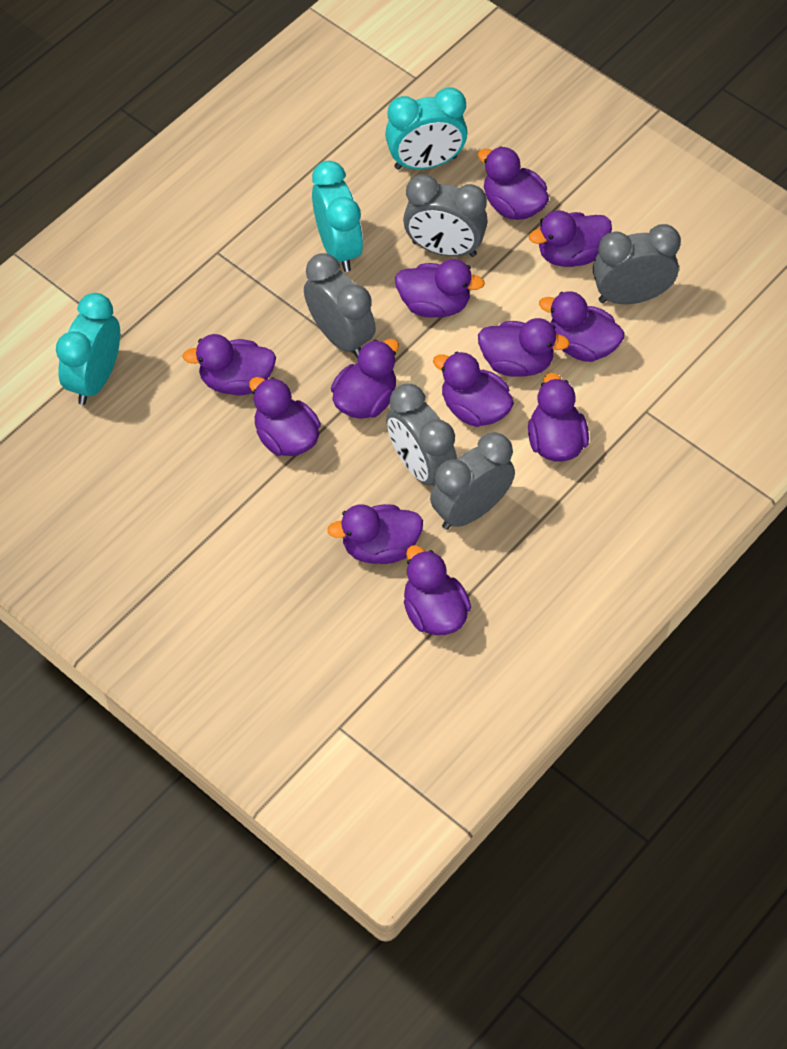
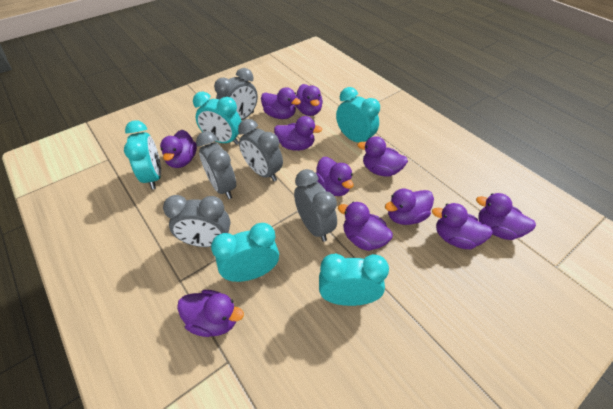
purple duck: 12 -> 11
turquoise clock: 3 -> 5

